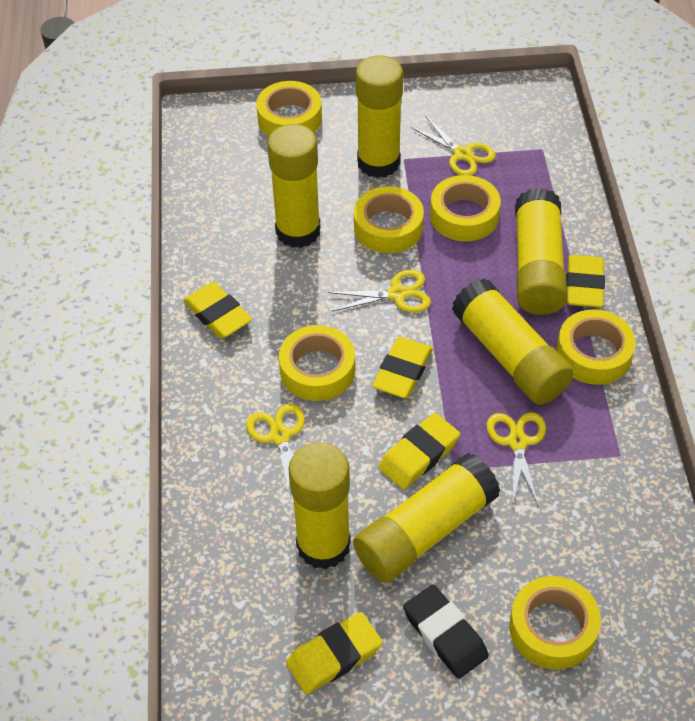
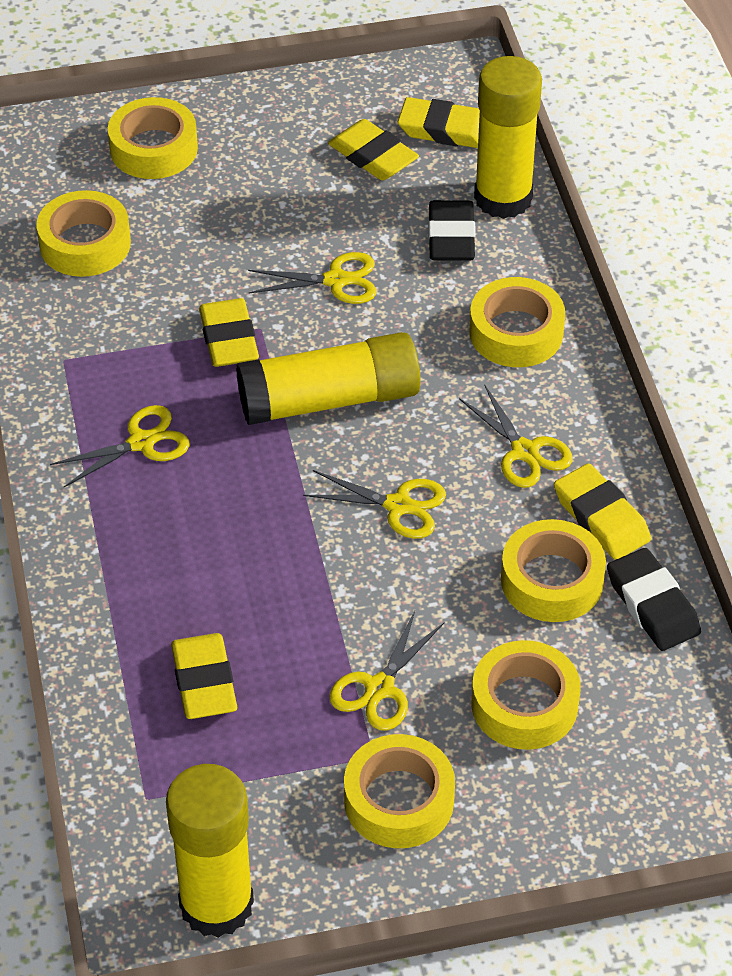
black eraser: 1 -> 2
yellow glue stick: 6 -> 3
yellow scissors: 4 -> 5

